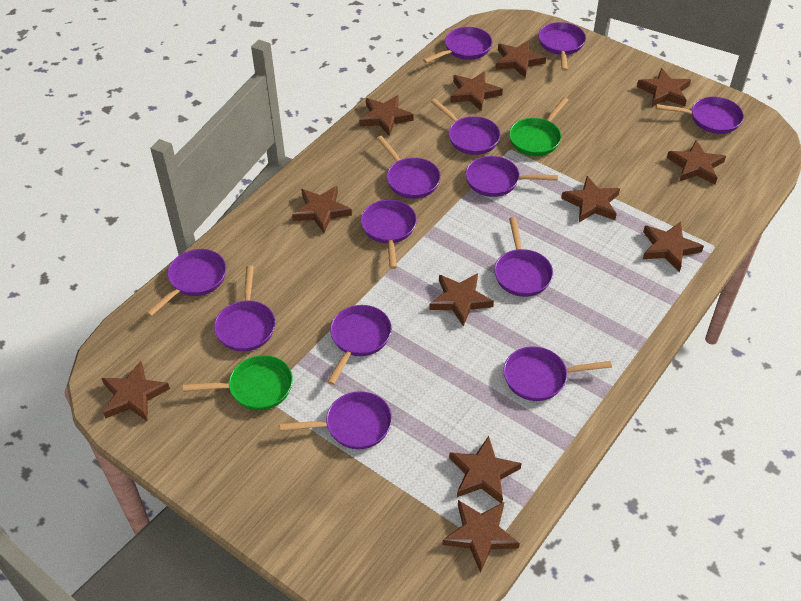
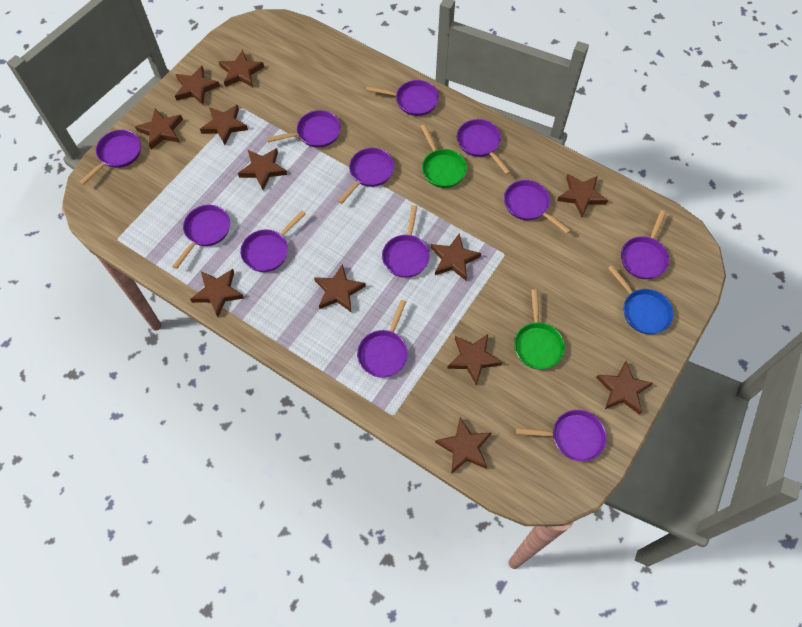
blue pan: 0 -> 1
purple pan: 13 -> 12

